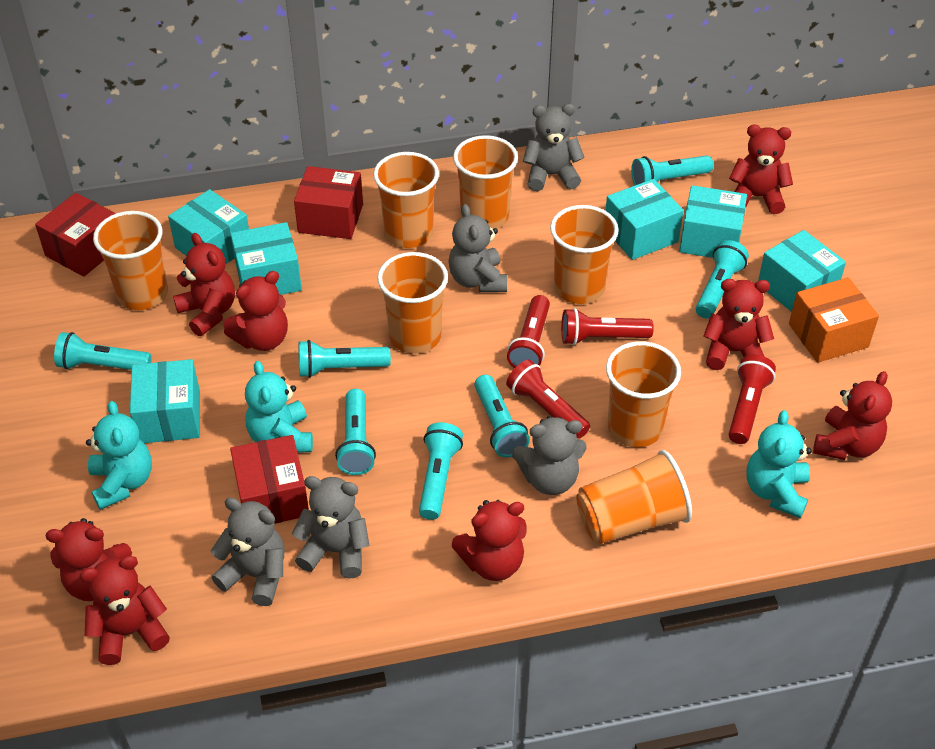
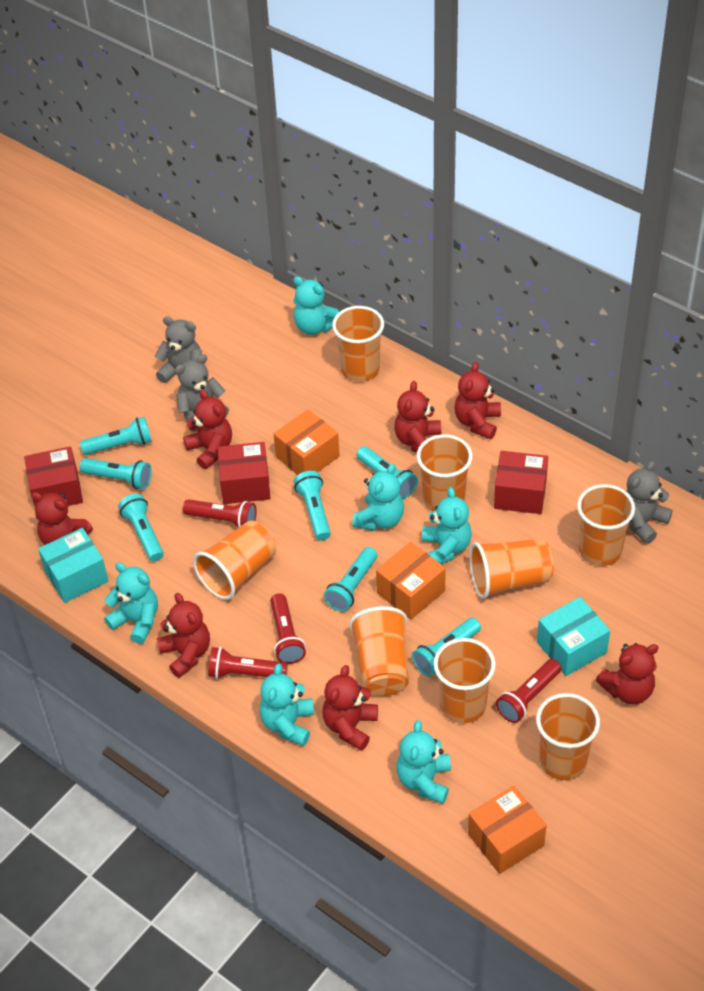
grey teddy bear: 5 -> 3
orange box: 1 -> 3
orange cup: 7 -> 8
red teddy bear: 8 -> 7
turquoise box: 6 -> 2
turquoise teddy bear: 3 -> 6

